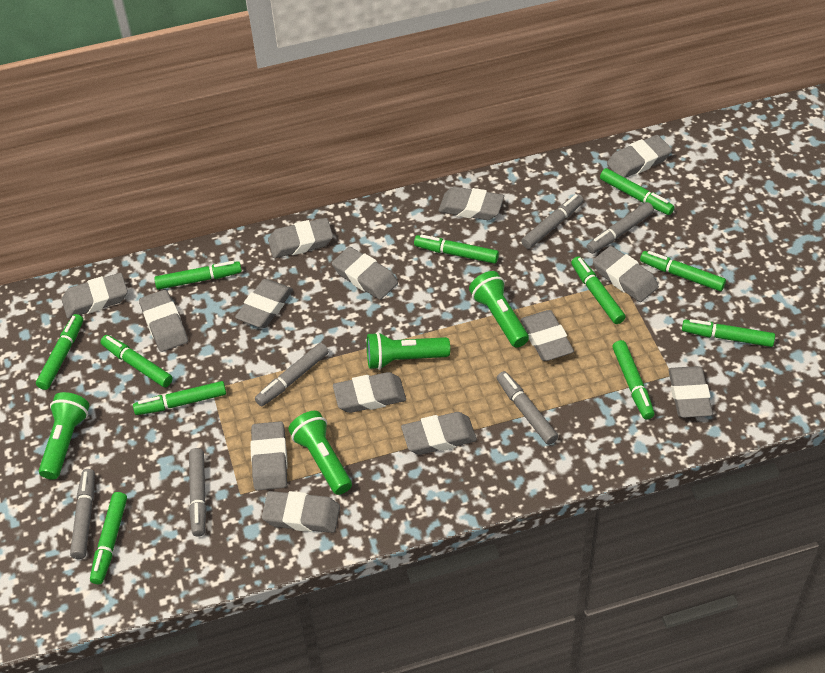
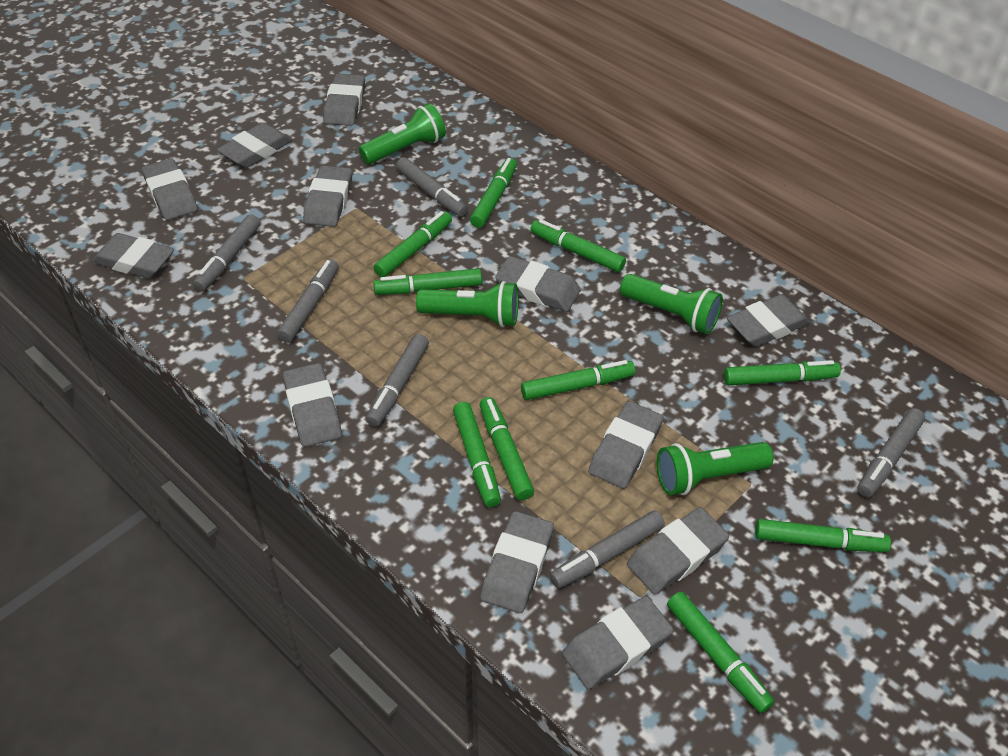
green marker: 11 -> 10
grey eraser: 14 -> 12

